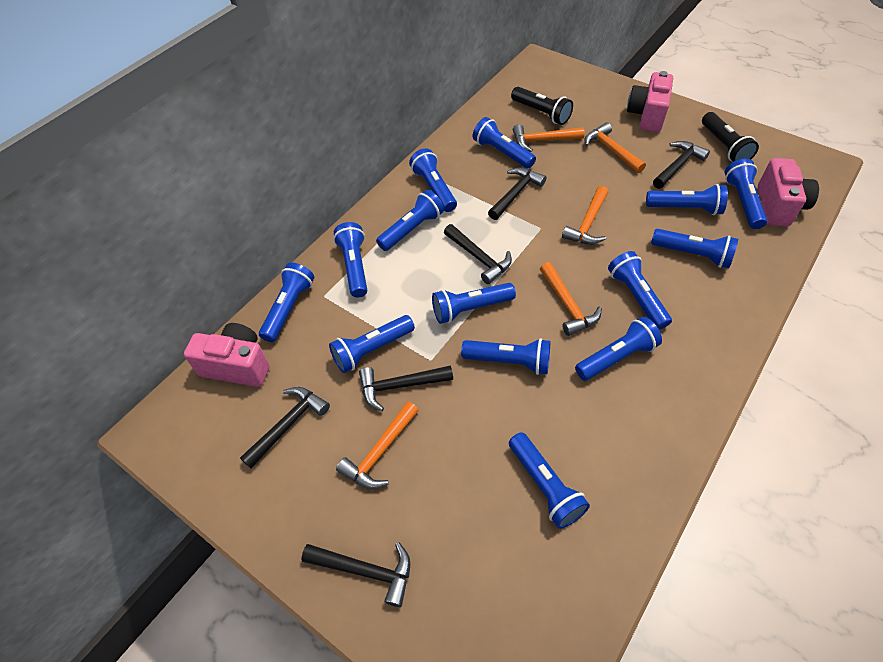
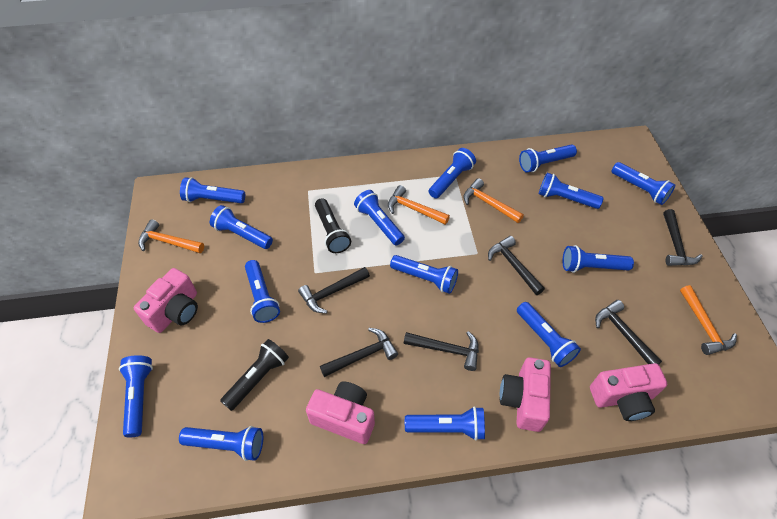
orange hammer: 5 -> 4
pink camera: 3 -> 4

